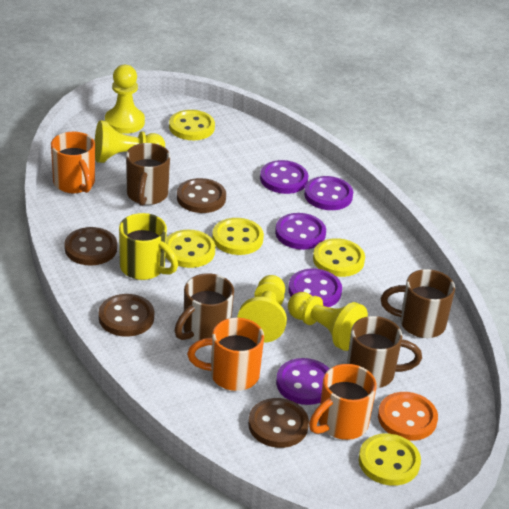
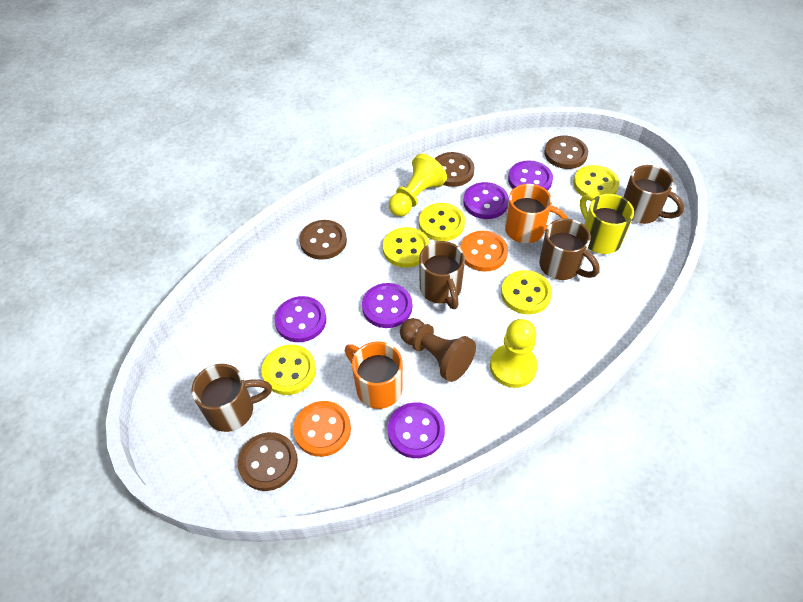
brown pawn: 0 -> 1
orange button: 1 -> 2
orange mug: 3 -> 2
yellow pawn: 4 -> 2

